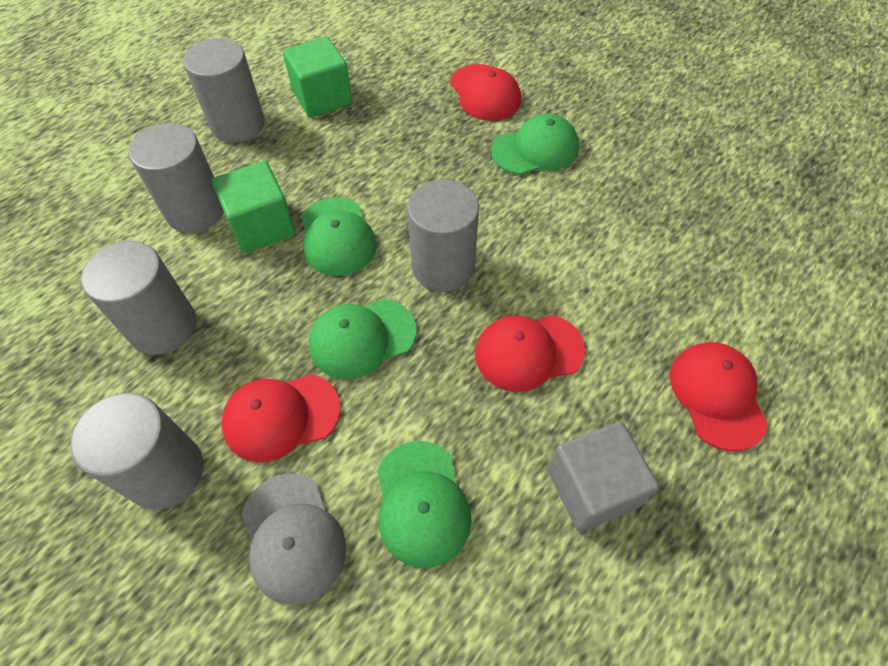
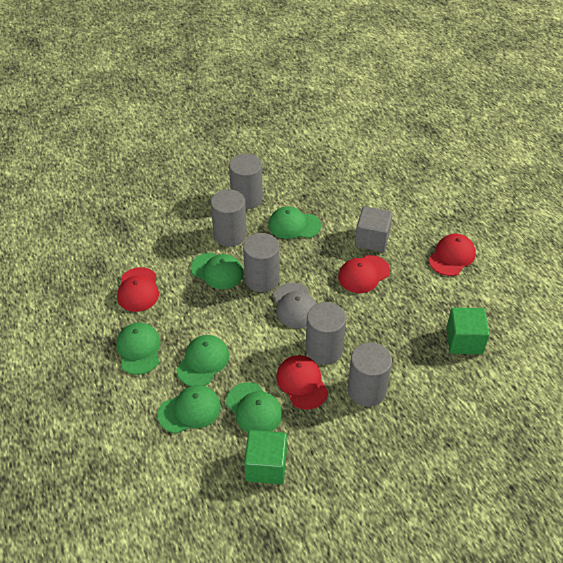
green cap: 4 -> 6

